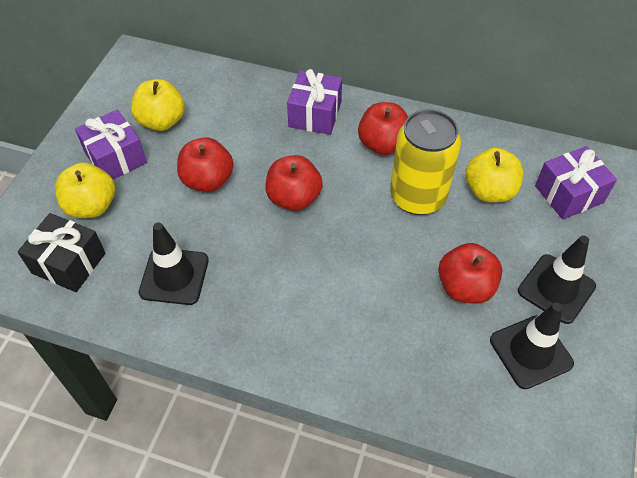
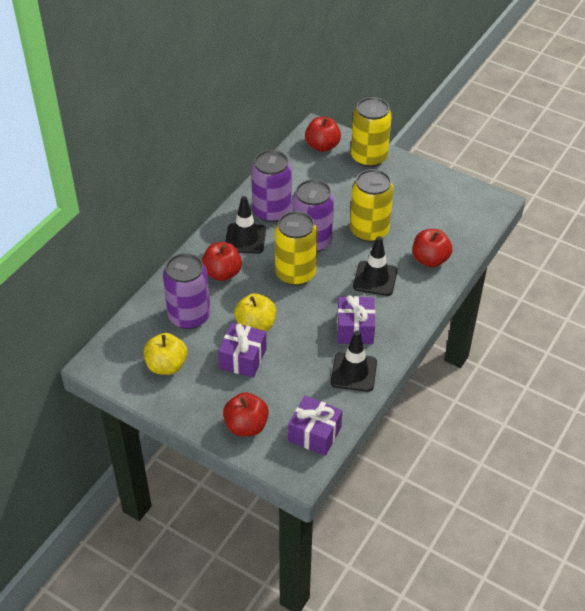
black gift: 1 -> 0
purple can: 0 -> 3
yellow apple: 3 -> 2
yellow can: 1 -> 3

